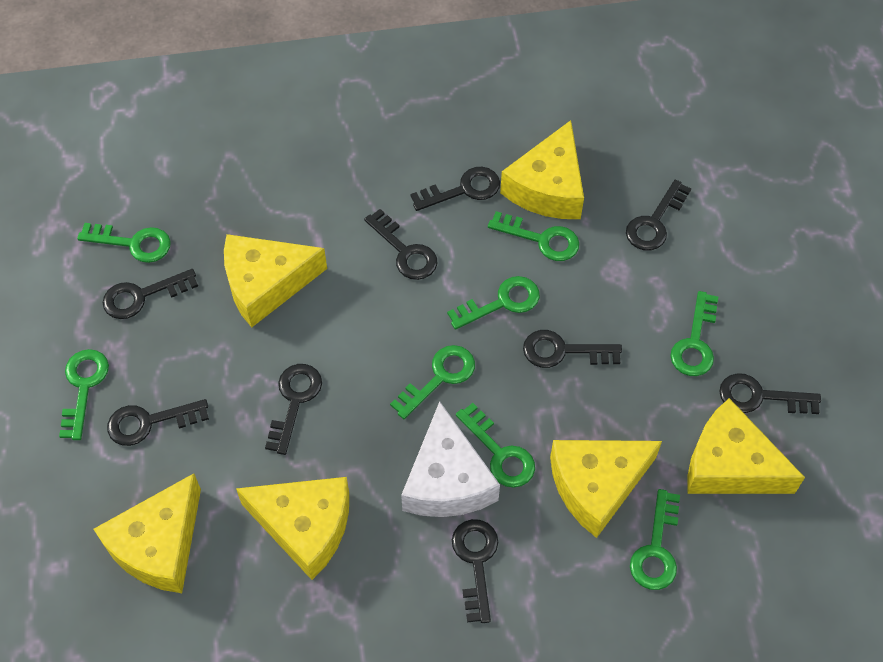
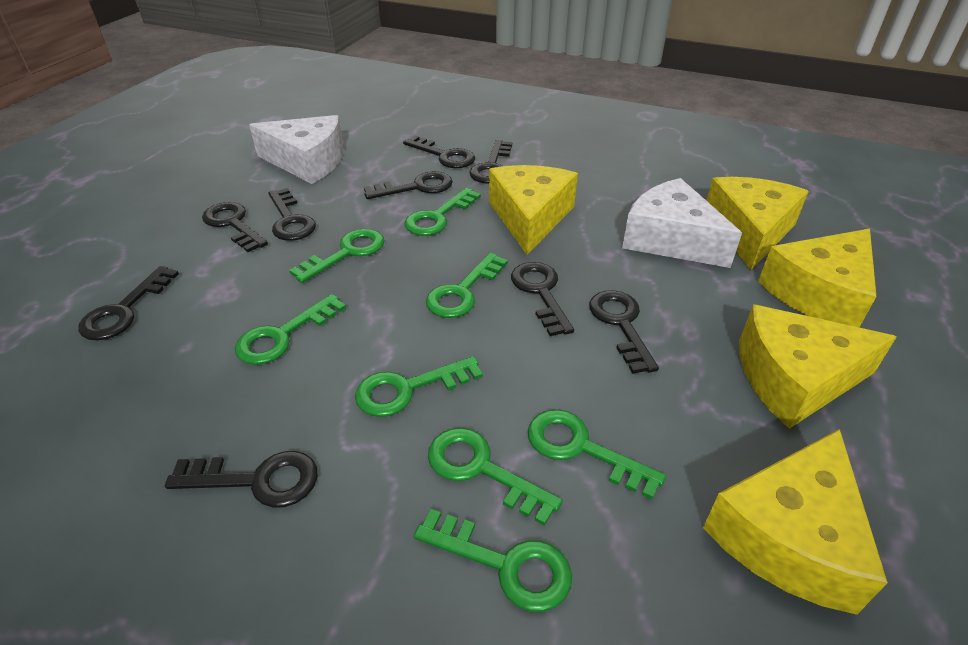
white cheese: 1 -> 2
yellow cheese: 6 -> 5

